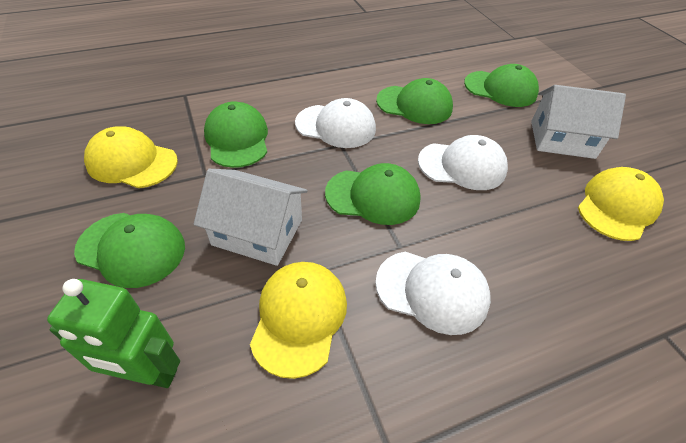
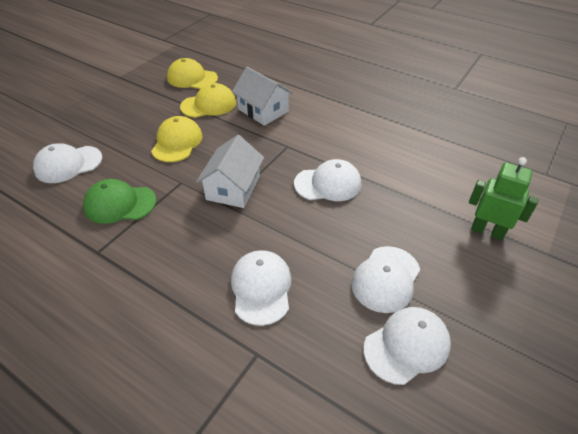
green cap: 5 -> 1
white cap: 3 -> 5

